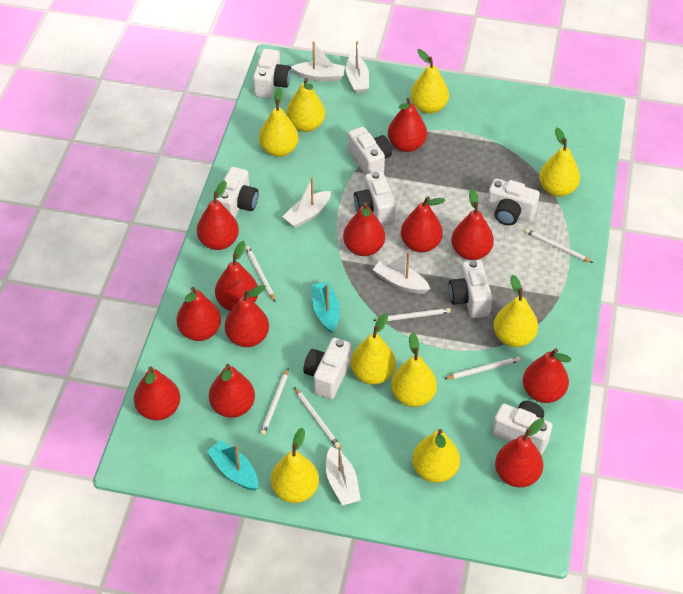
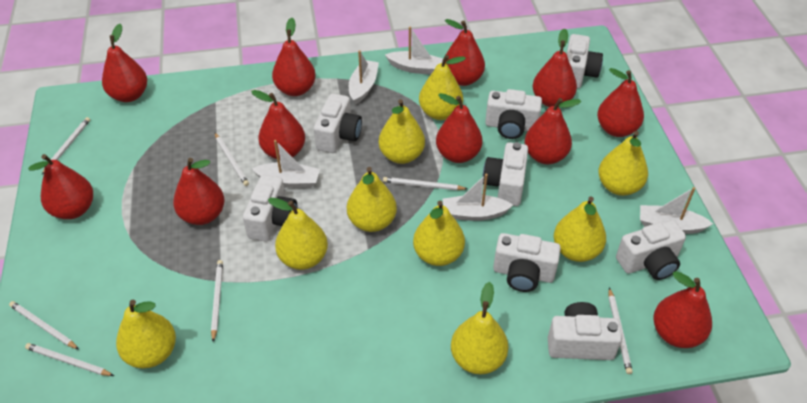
red pear: 12 -> 11
turquoise boat: 2 -> 0
white pencil: 6 -> 7

